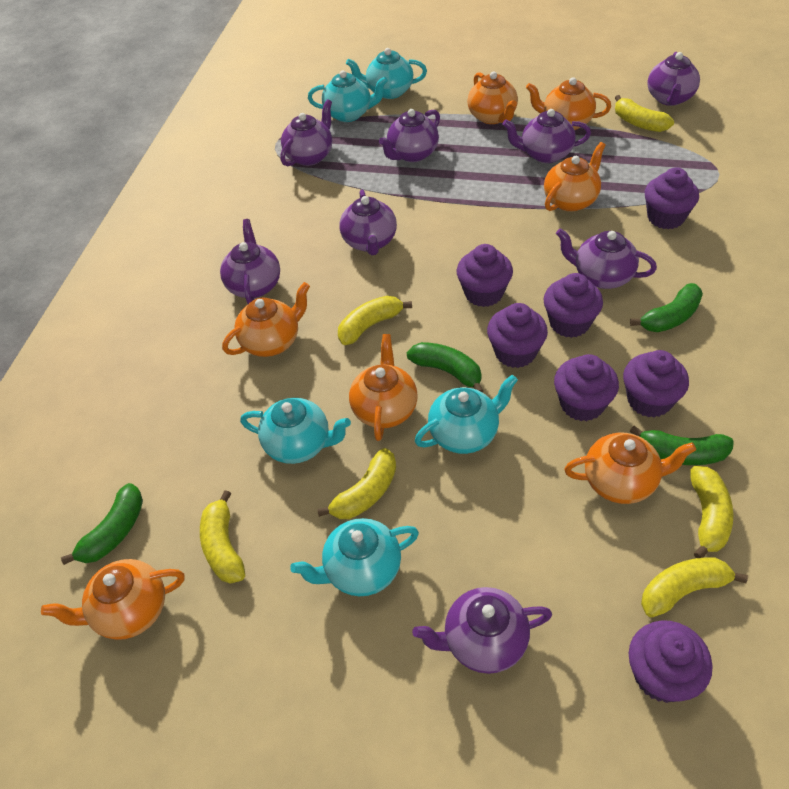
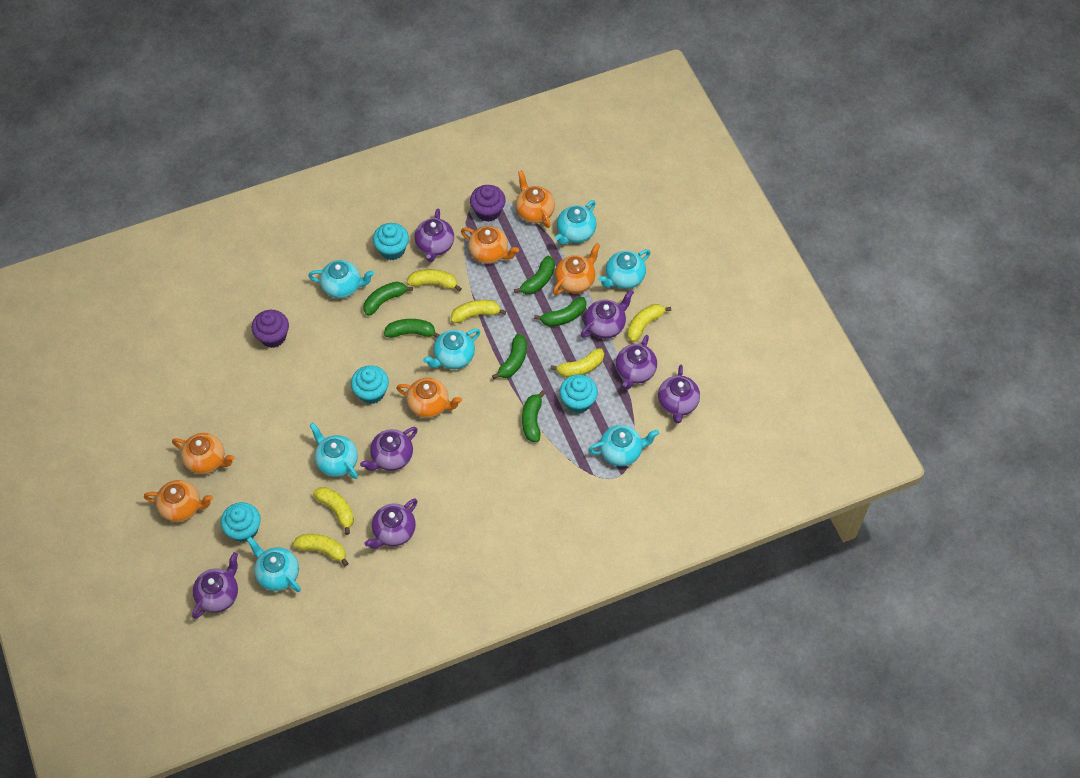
green banana: 4 -> 6
orange teapot: 7 -> 6
purple cupcake: 7 -> 2
purple teapot: 8 -> 7
turquoise cupcake: 0 -> 4
turquoise teapot: 5 -> 7

